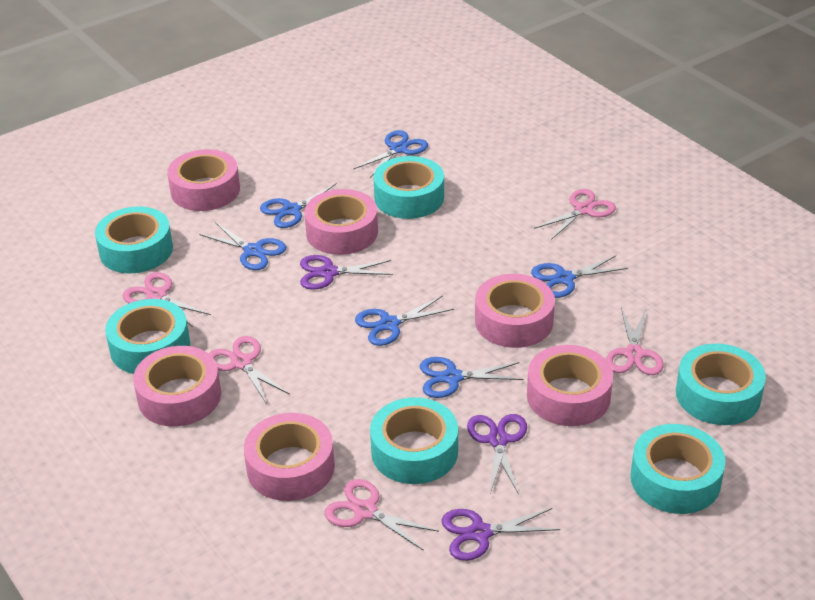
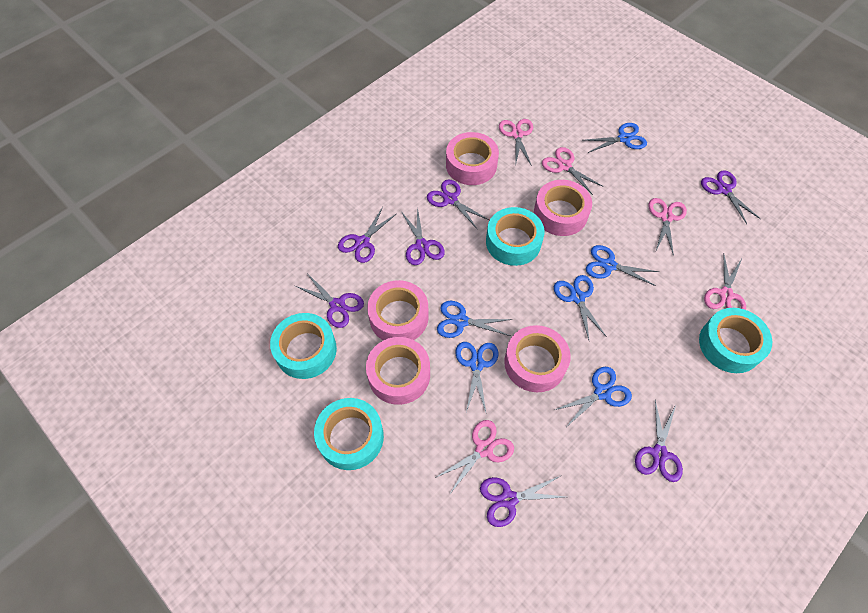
pink tape: 6 -> 5
purple scissors: 3 -> 7
turquoise tape: 6 -> 4

